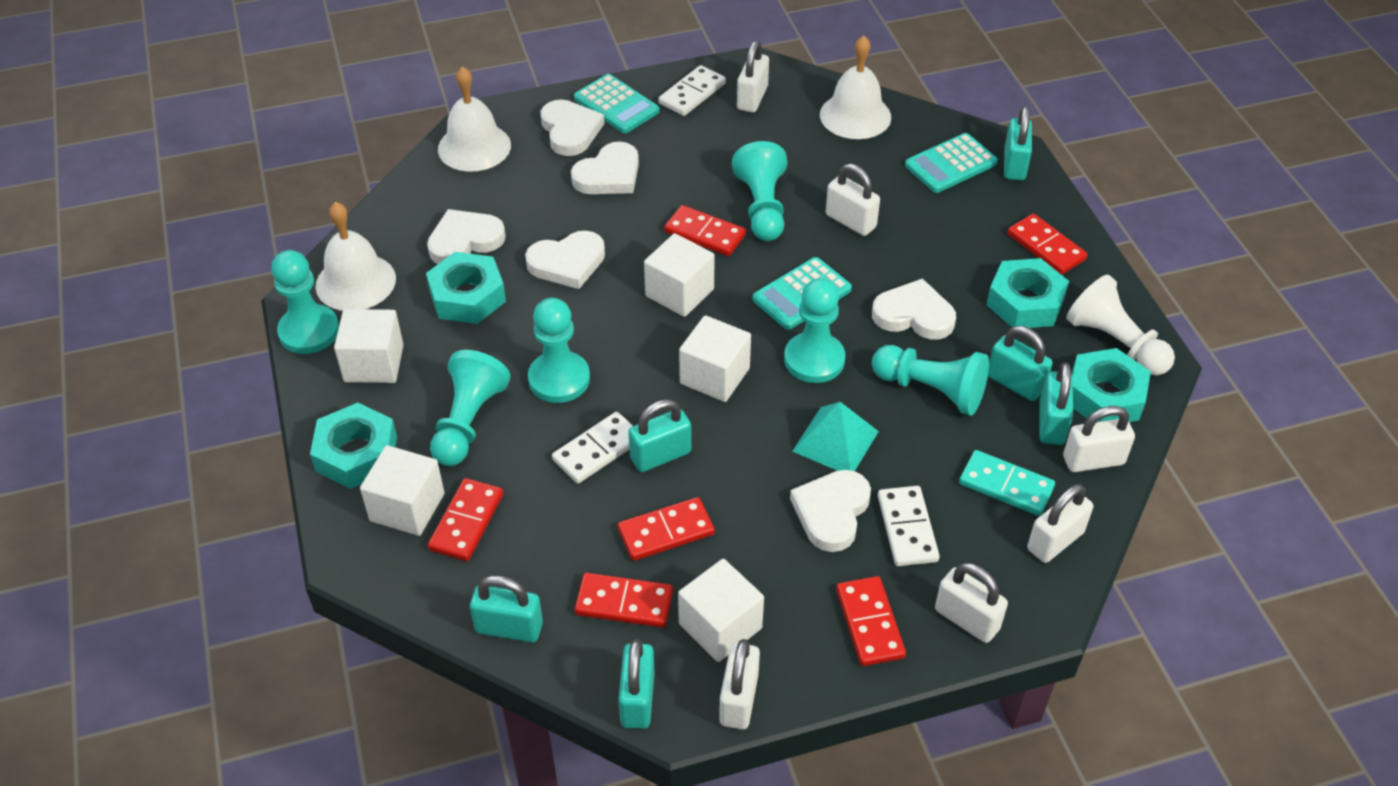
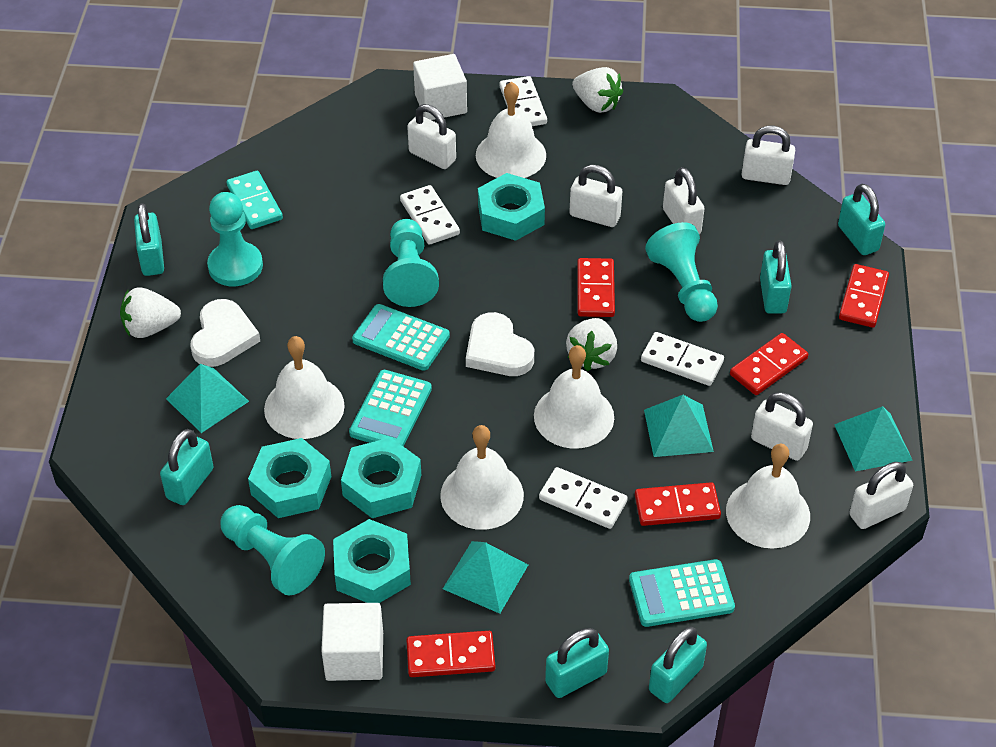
red domino: 6 -> 5
turquoise pawn: 6 -> 4
turquoise pyramid: 1 -> 4
white bell: 3 -> 5
white cube: 5 -> 2
white domino: 3 -> 4
white heart: 6 -> 2
white pawn: 1 -> 0
white strawberry: 0 -> 3

